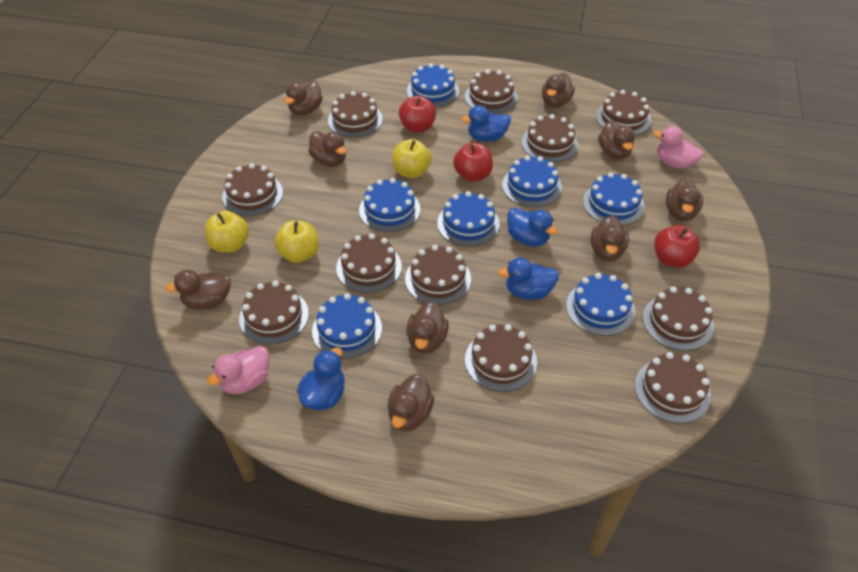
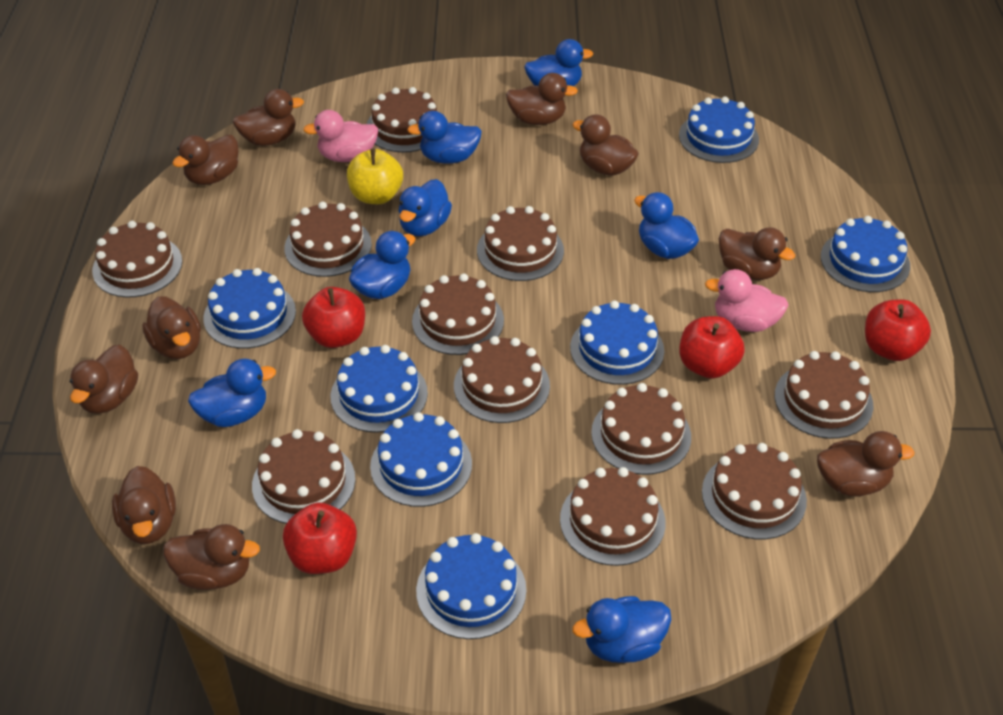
blue duck: 4 -> 7
brown duck: 9 -> 10
red apple: 3 -> 4
yellow apple: 3 -> 1

